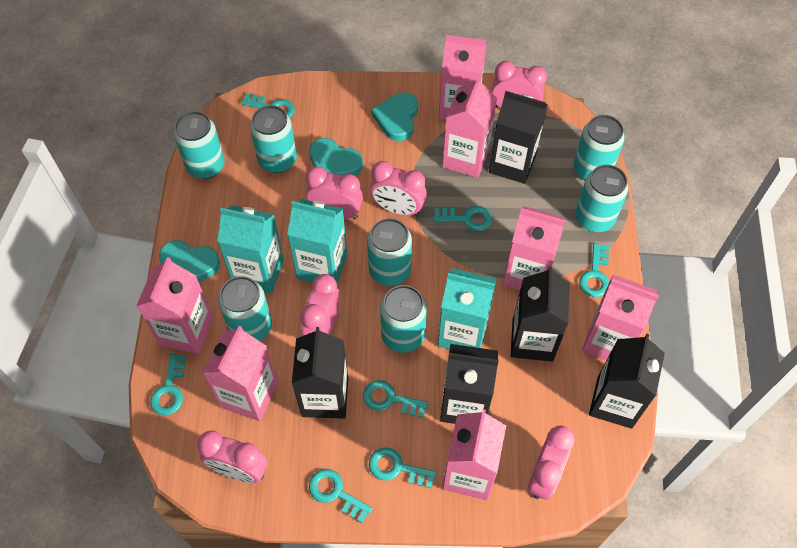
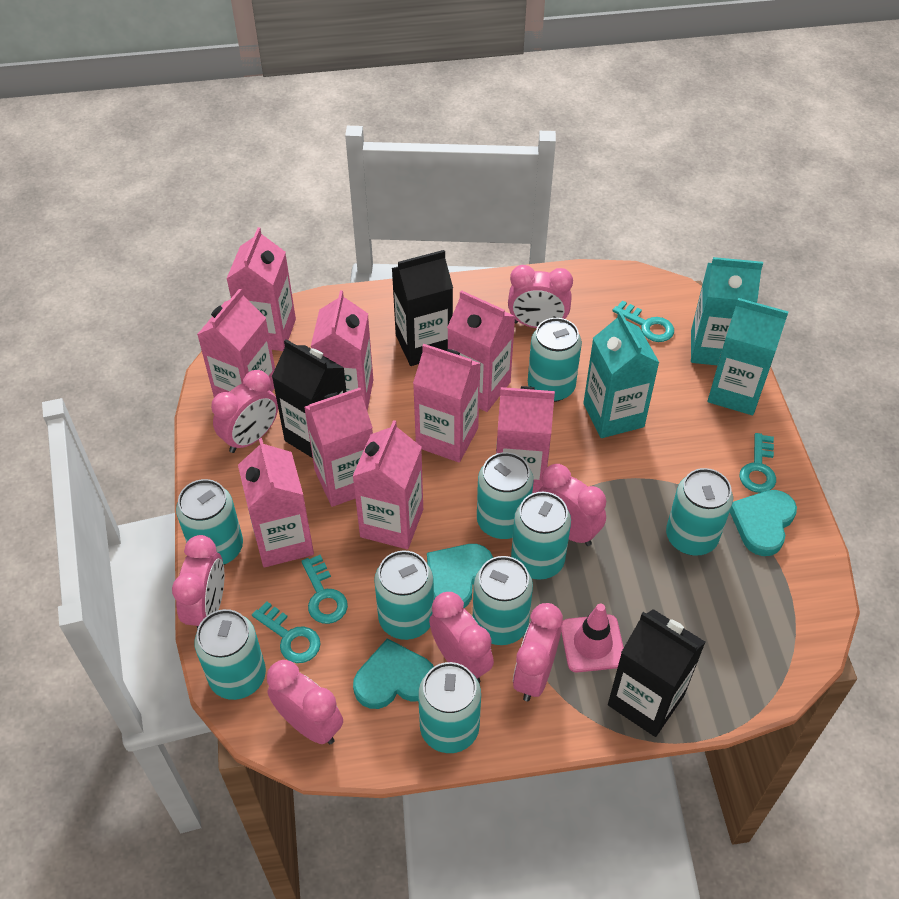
black carton: 5 -> 3
pink carton: 7 -> 9
pink clock: 6 -> 7
pink traffic cone: 0 -> 1
turquoise can: 7 -> 9
turquoise key: 7 -> 4

